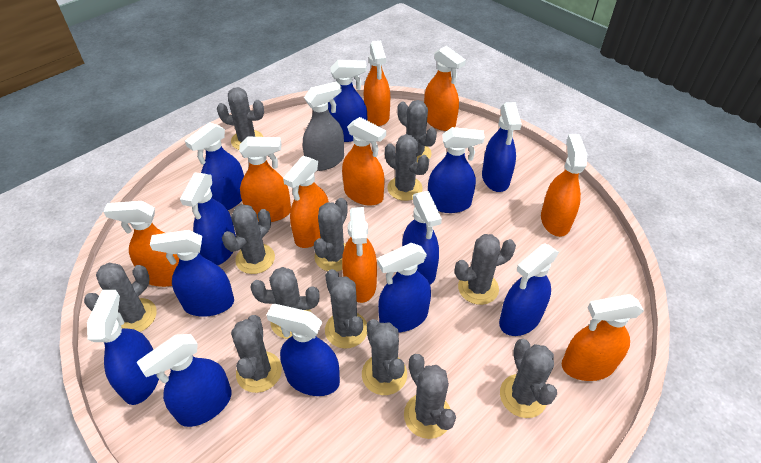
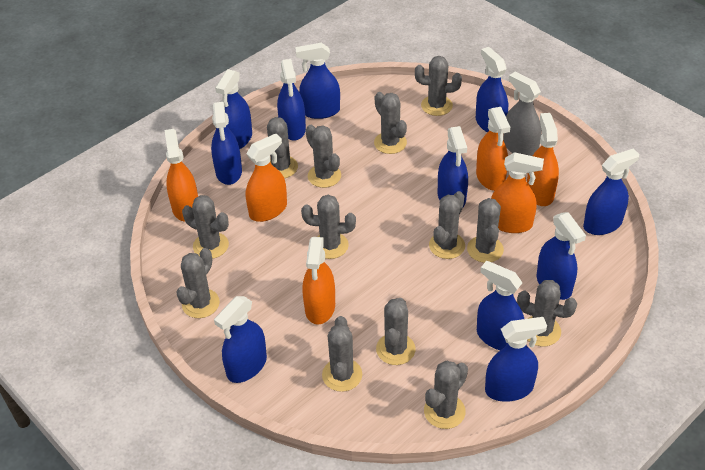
blue spray bottle: 12 -> 11
orange spray bottle: 9 -> 6

